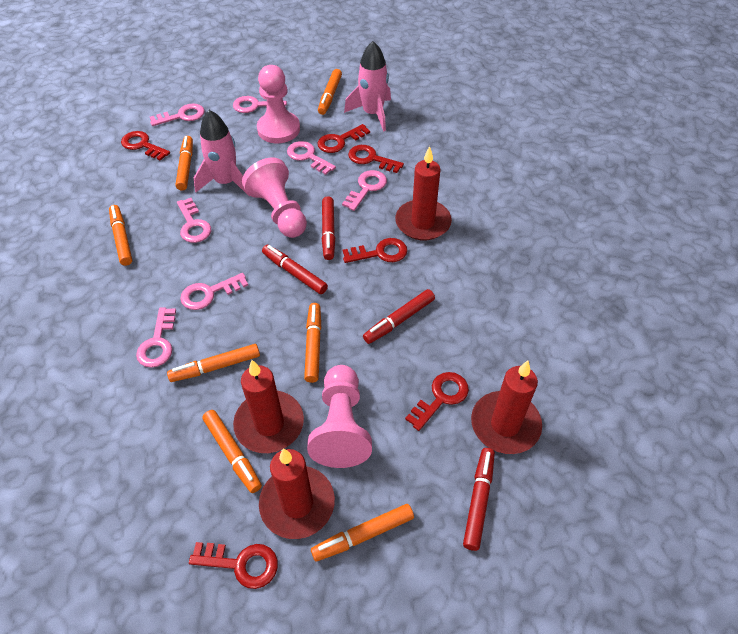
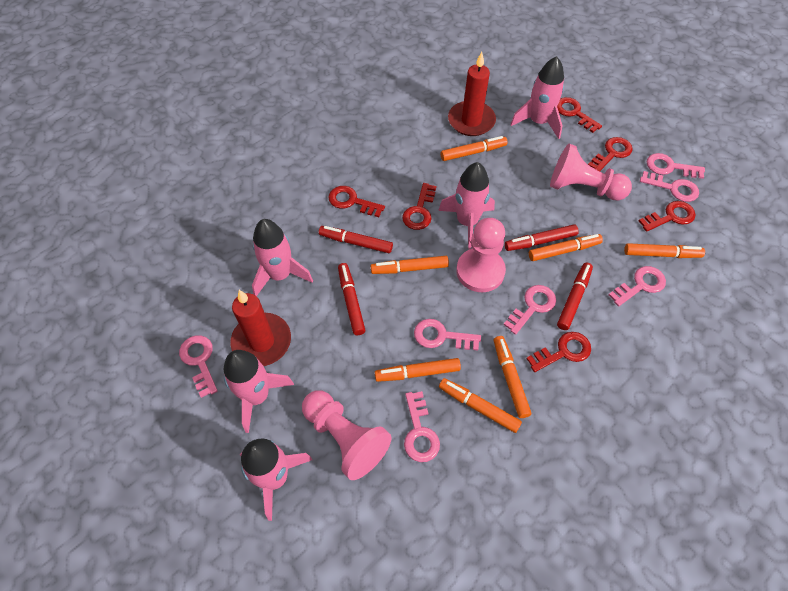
pink rocket: 2 -> 5
red candle: 4 -> 2

